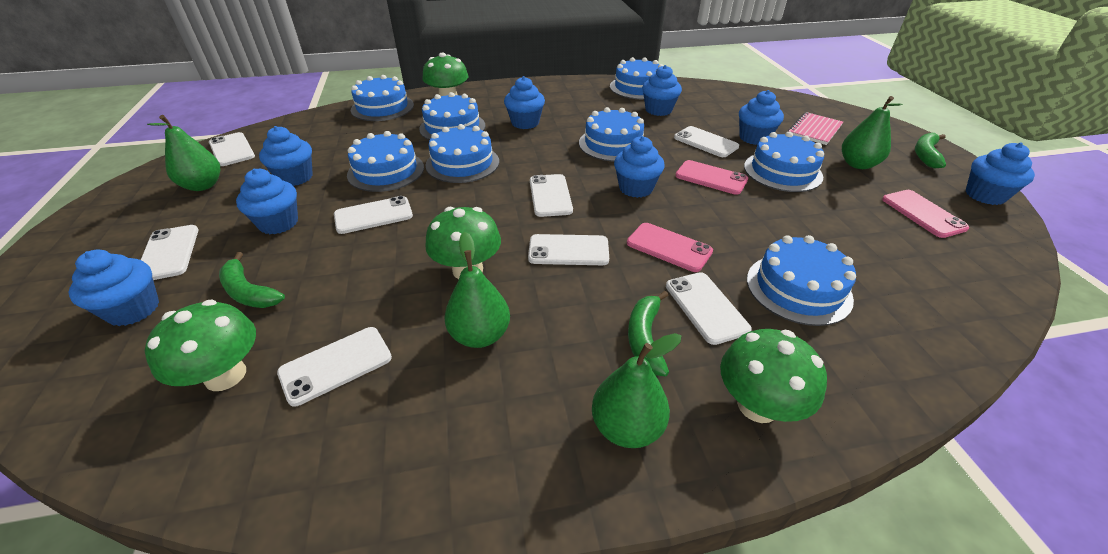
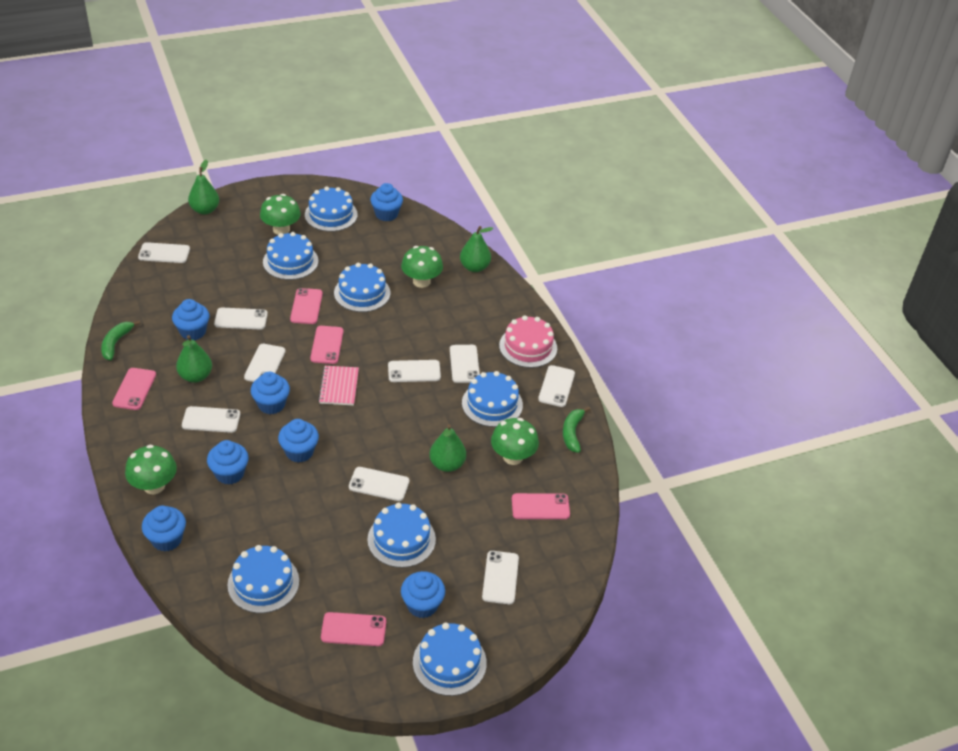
blue cake: 8 -> 7
blue cupcake: 8 -> 7
green banana: 3 -> 2
pink cake: 0 -> 1
pink phone: 3 -> 5
white phone: 8 -> 9

